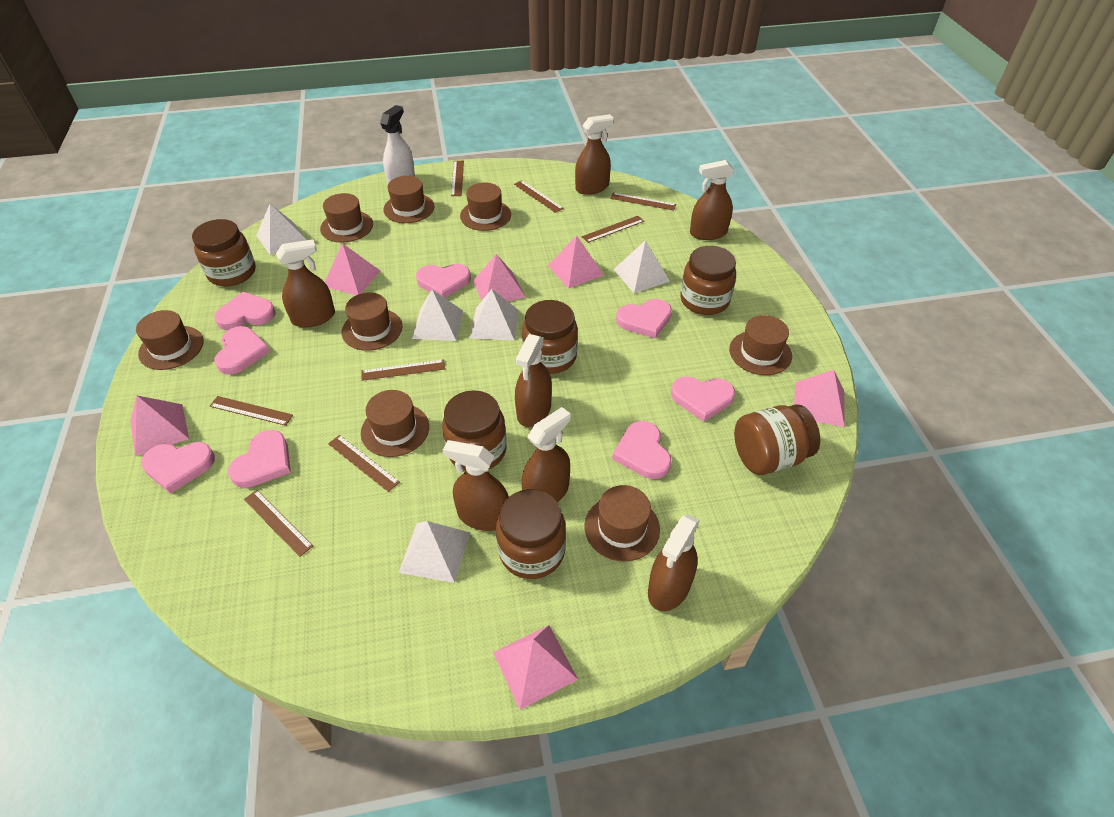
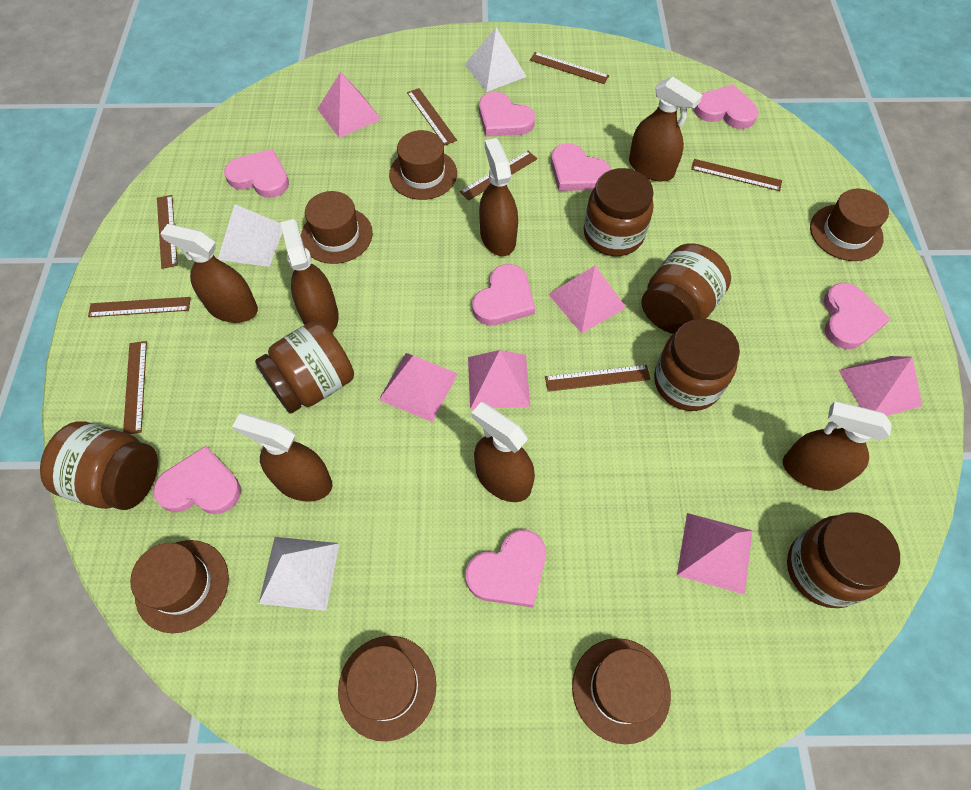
brown hat: 8 -> 6
white pyramid: 5 -> 3
white spray bottle: 1 -> 0

